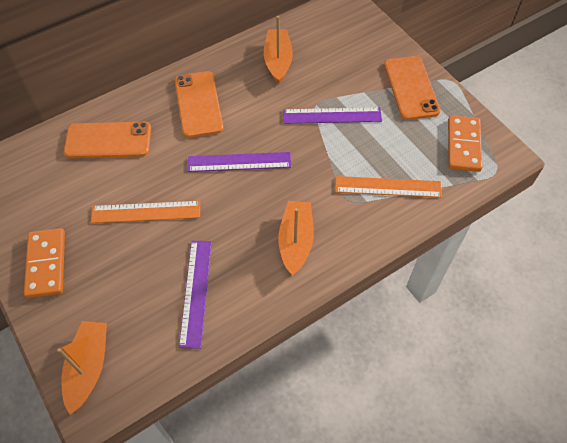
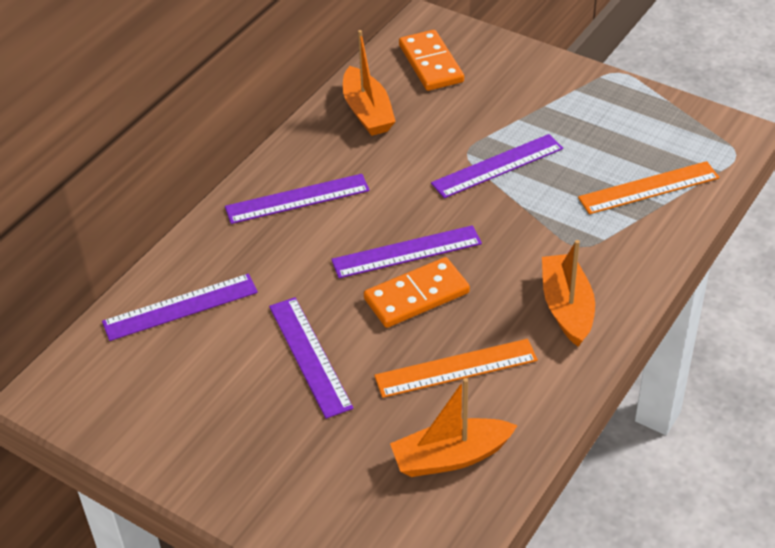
orange phone: 3 -> 0
purple ruler: 3 -> 5

